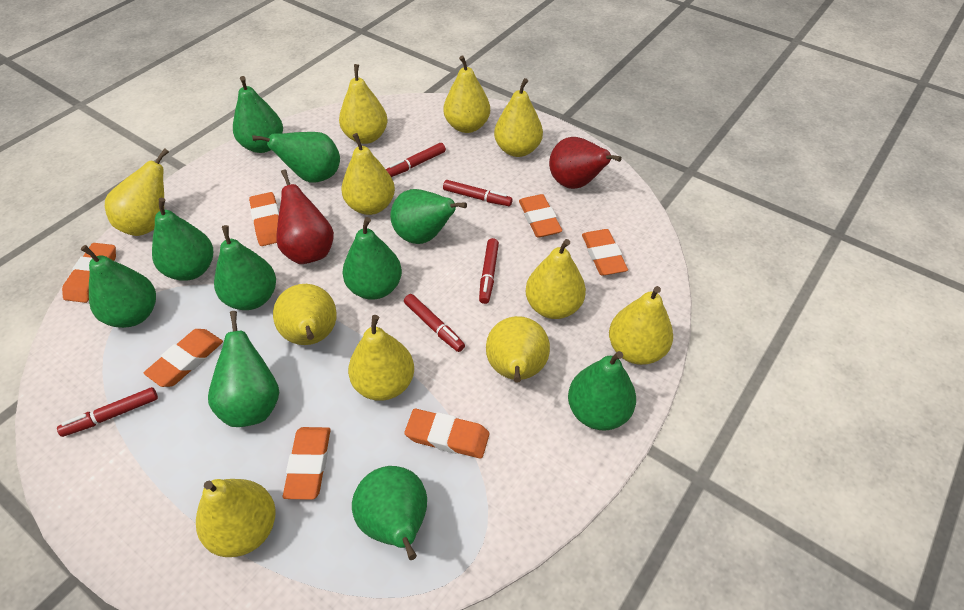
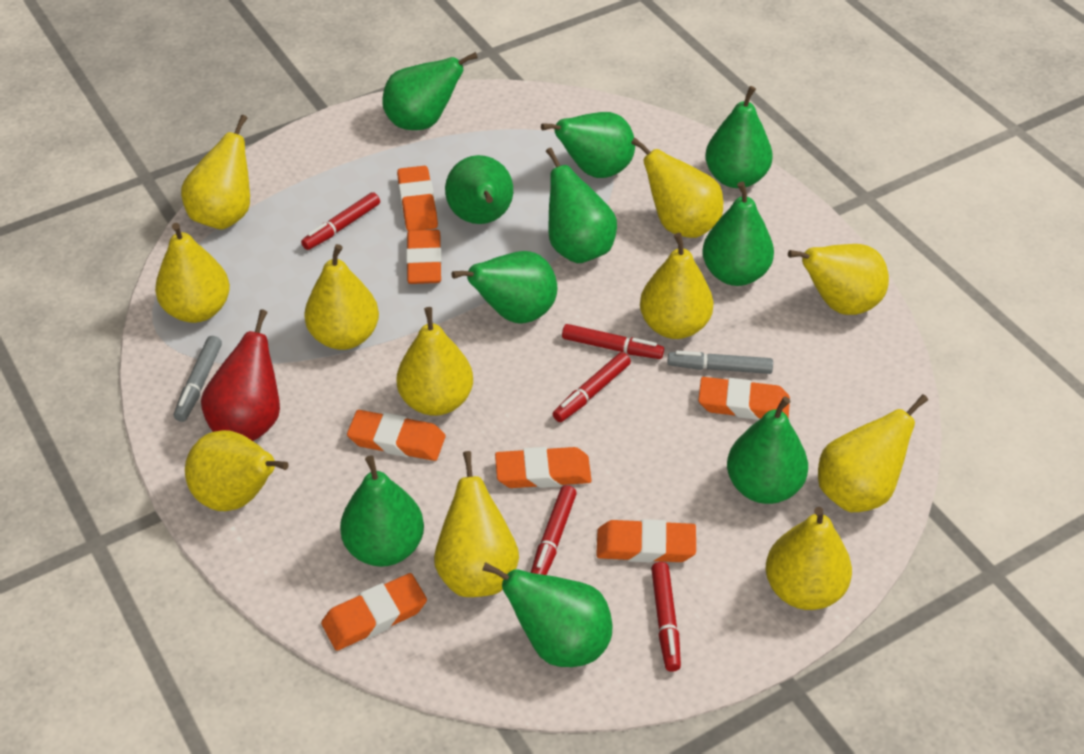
grey marker: 0 -> 2
red pear: 2 -> 1

